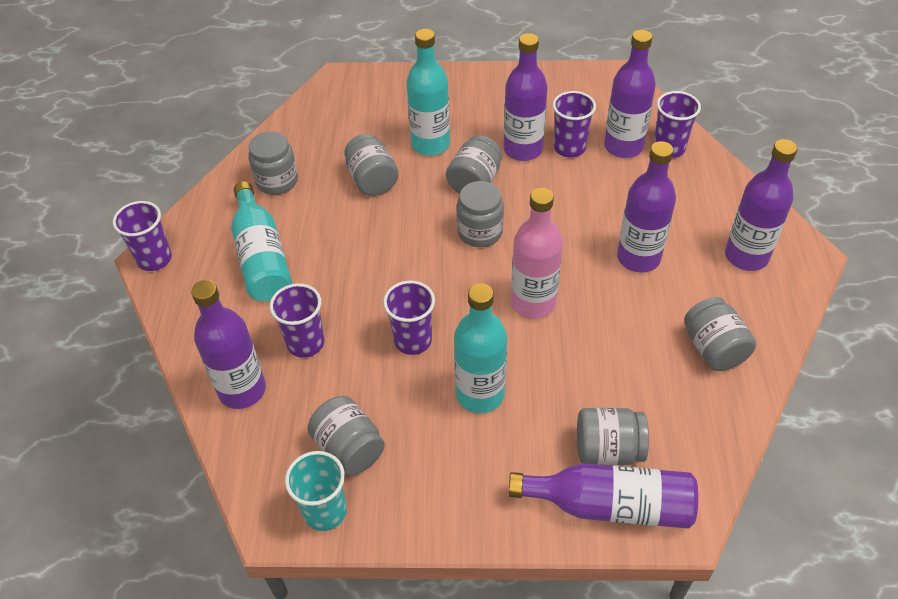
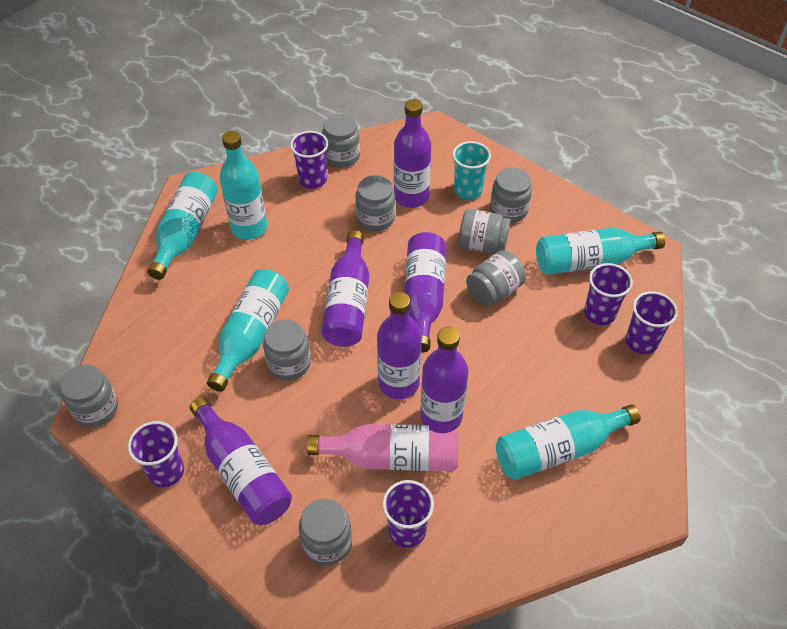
grey jar: 7 -> 8
turquoise bottle: 3 -> 5

